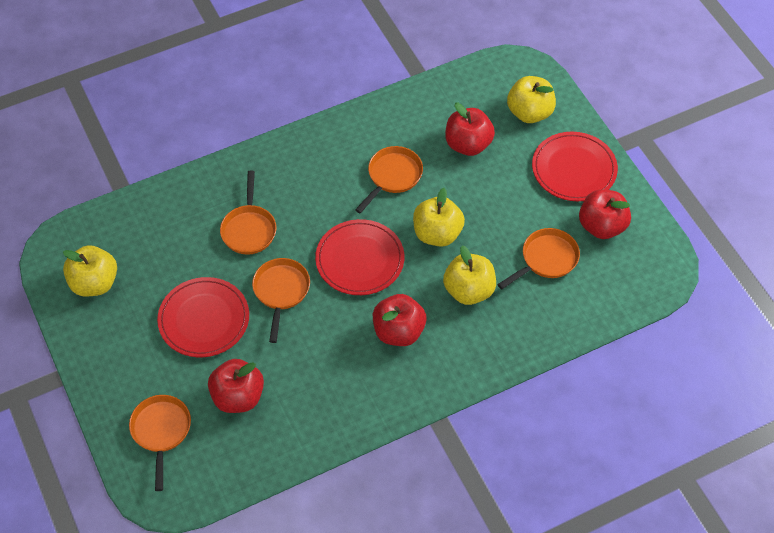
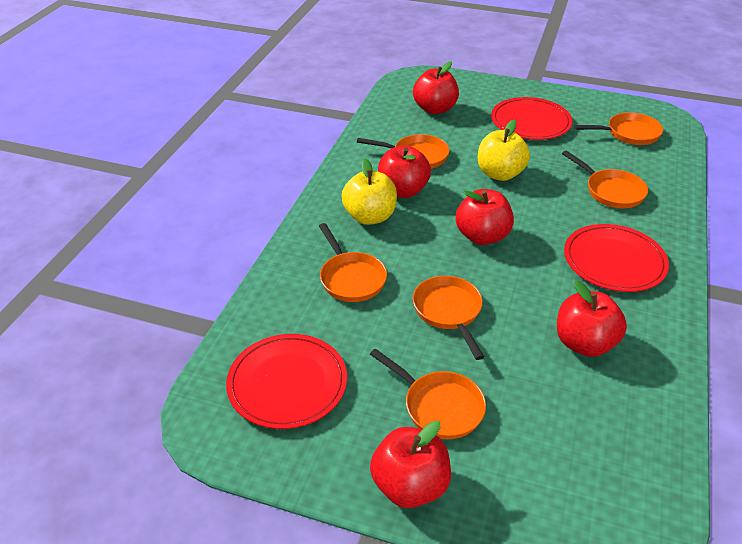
orange pan: 5 -> 6
red apple: 4 -> 5
yellow apple: 4 -> 2

